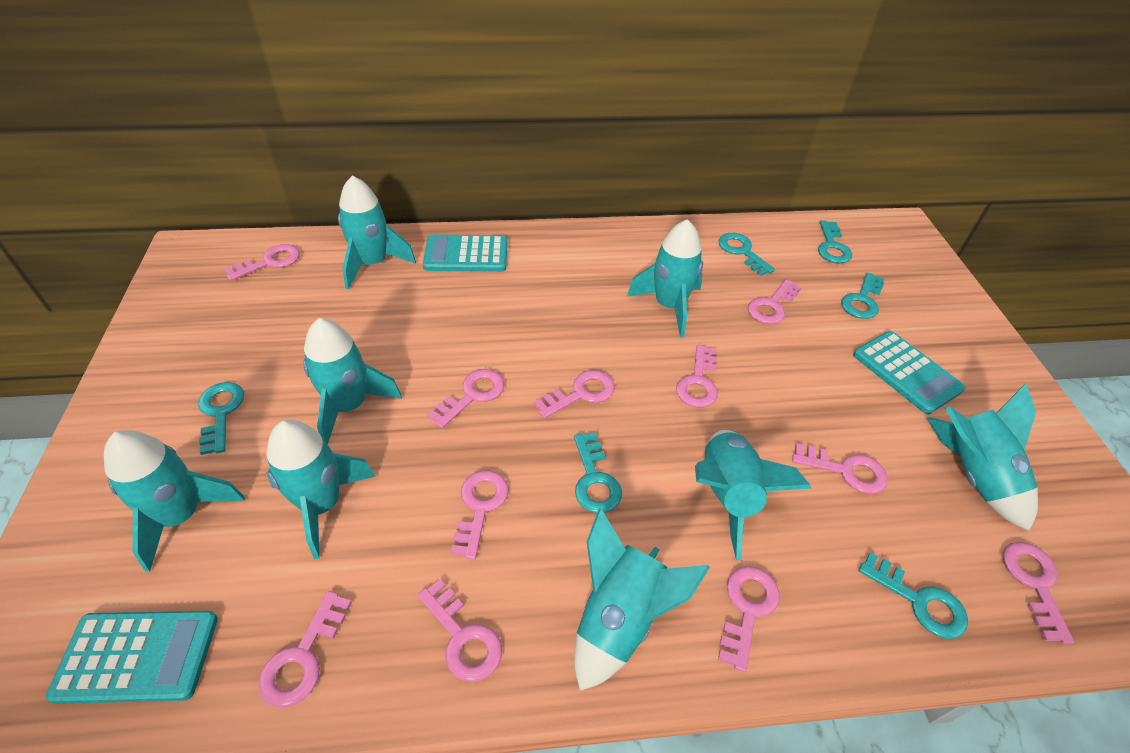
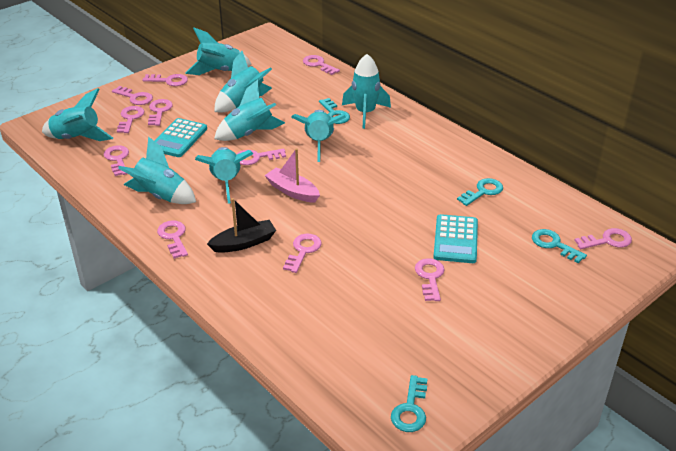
black boat: 0 -> 1
pink boat: 0 -> 1
turquoise calculator: 3 -> 2
turquoise key: 6 -> 4

